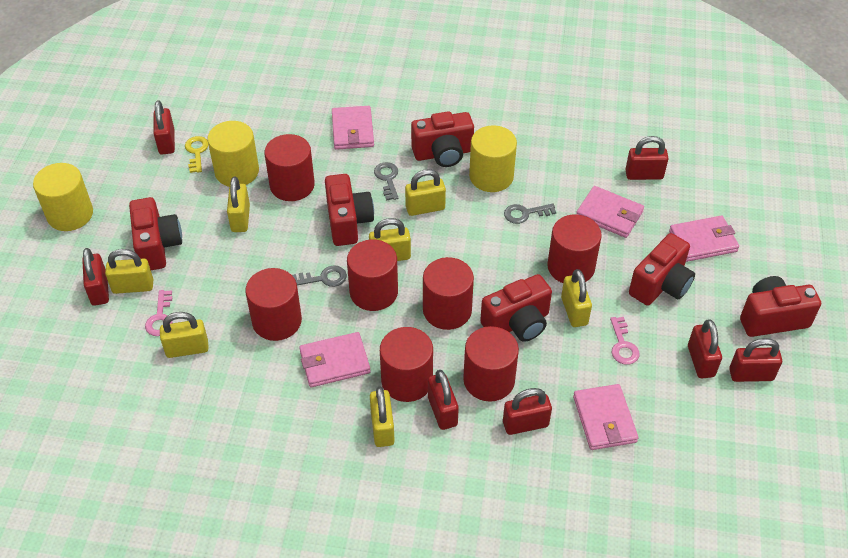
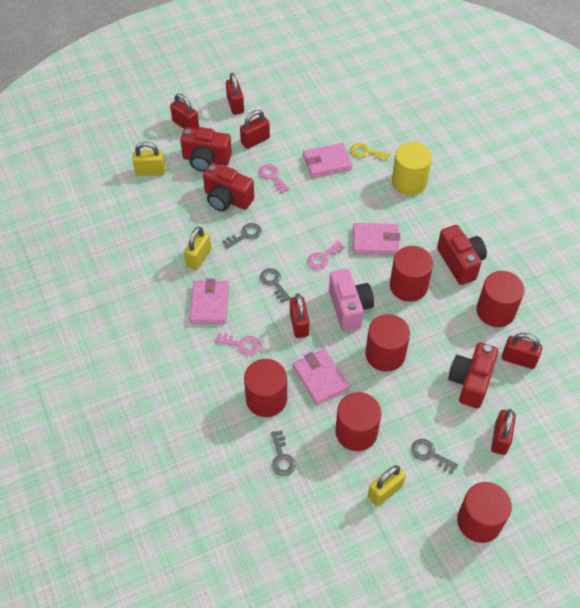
grey key: 3 -> 4
pink camera: 0 -> 1
pink key: 2 -> 3
pink wallet: 5 -> 4
red camera: 6 -> 4
red cylinder: 7 -> 6
red padlock: 7 -> 6
yellow cylinder: 3 -> 1
yellow padlock: 7 -> 3

